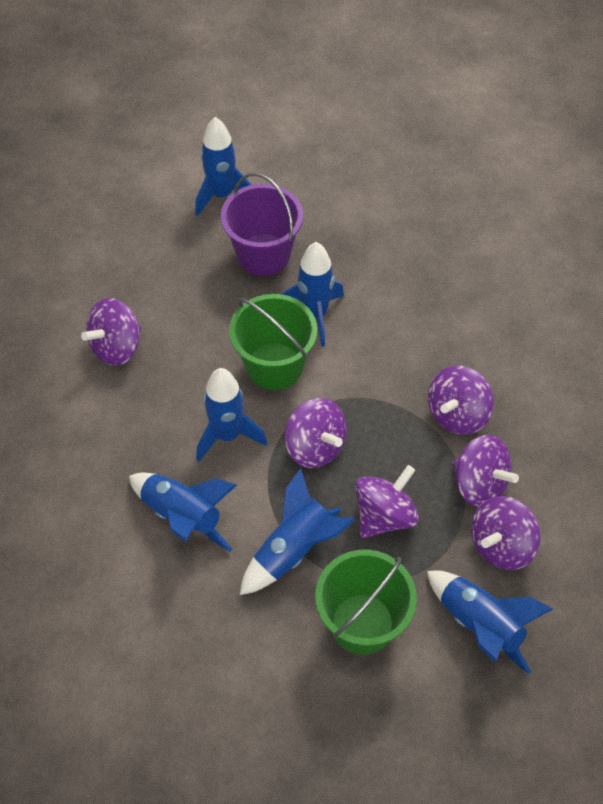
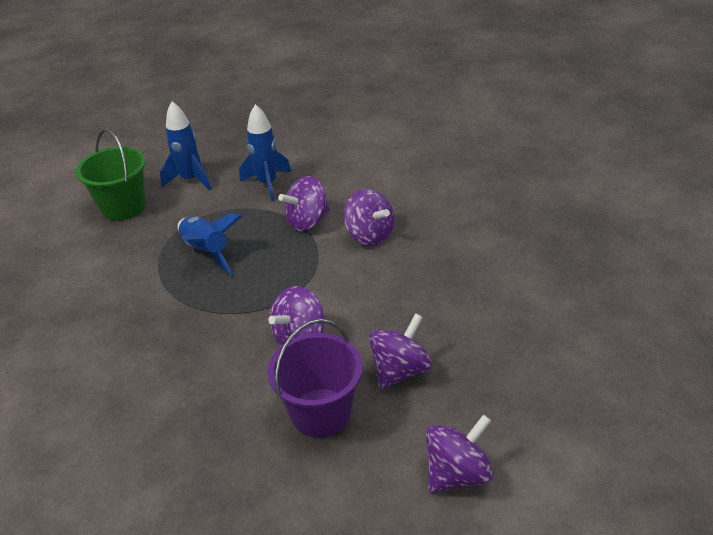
blue rocket: 6 -> 3
green bucket: 2 -> 1
purple spinning top: 6 -> 5

